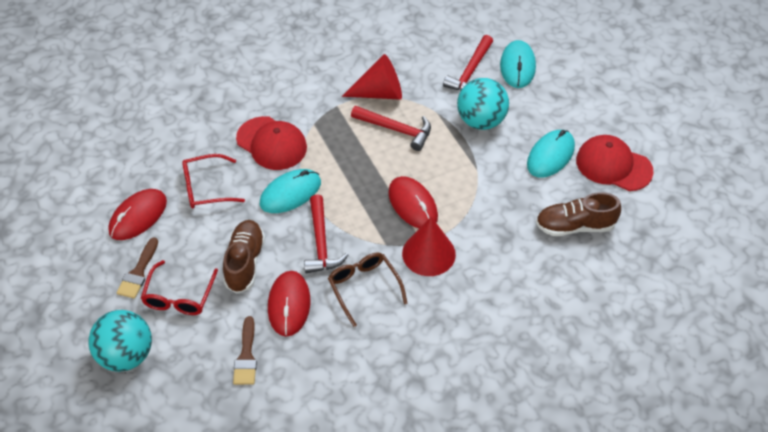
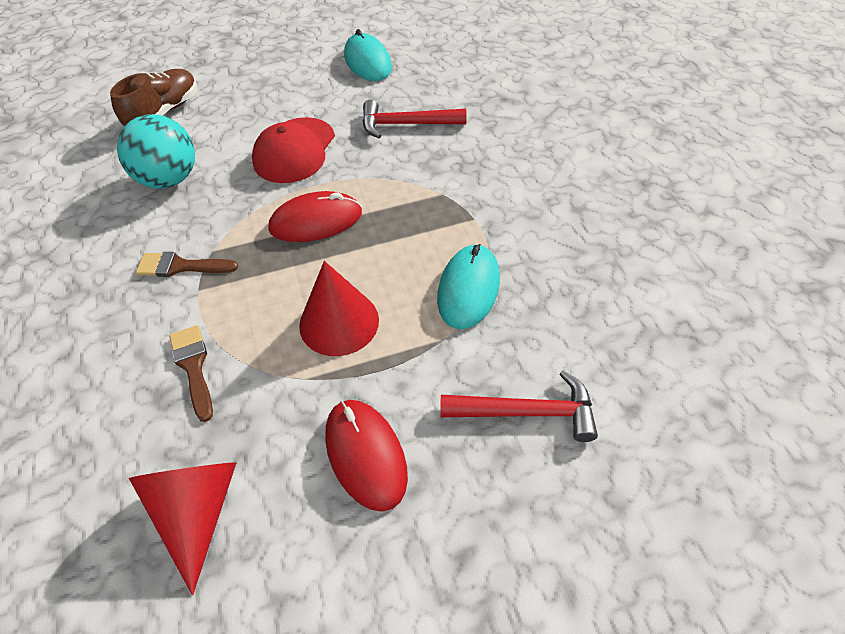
brown glasses: 1 -> 0
brown shoe: 2 -> 1
red cap: 2 -> 1
red glasses: 2 -> 0
red hammer: 3 -> 2
red mouse: 3 -> 2
turquoise ball: 2 -> 1
turquoise mouse: 3 -> 2

